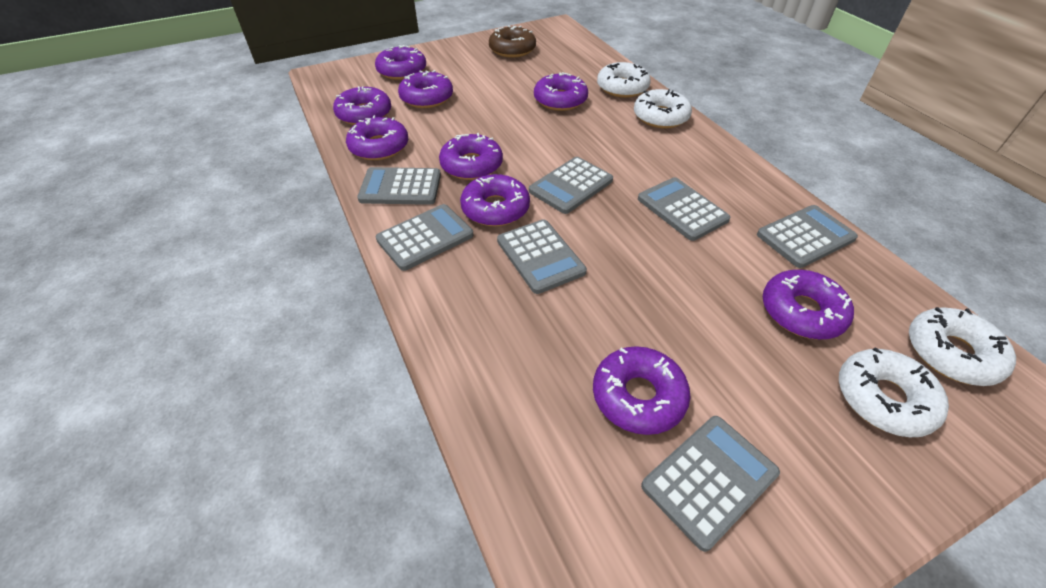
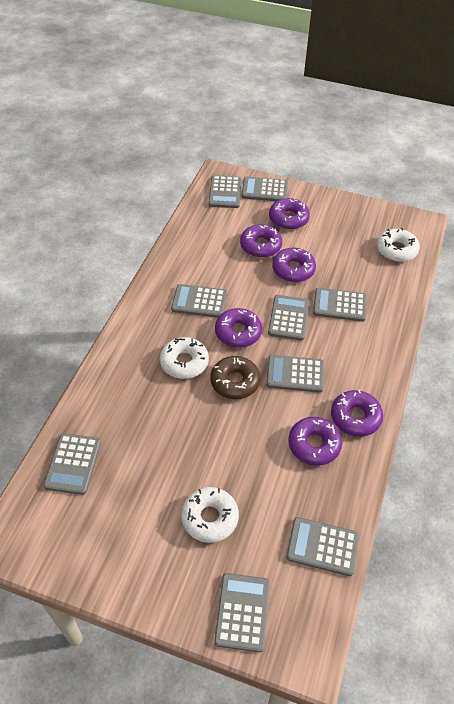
grey calculator: 7 -> 9
purple donut: 9 -> 6
white donut: 4 -> 3

